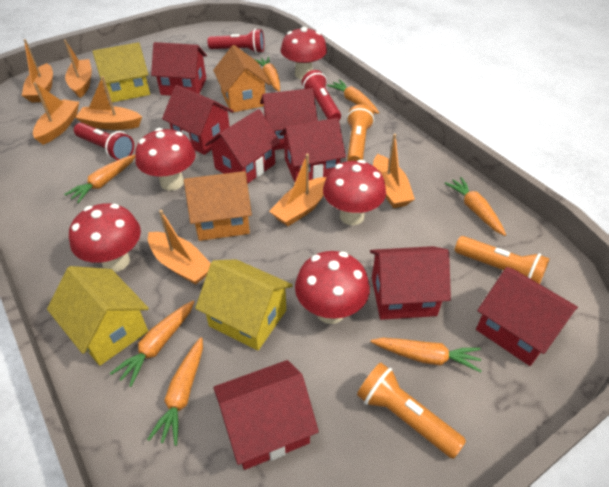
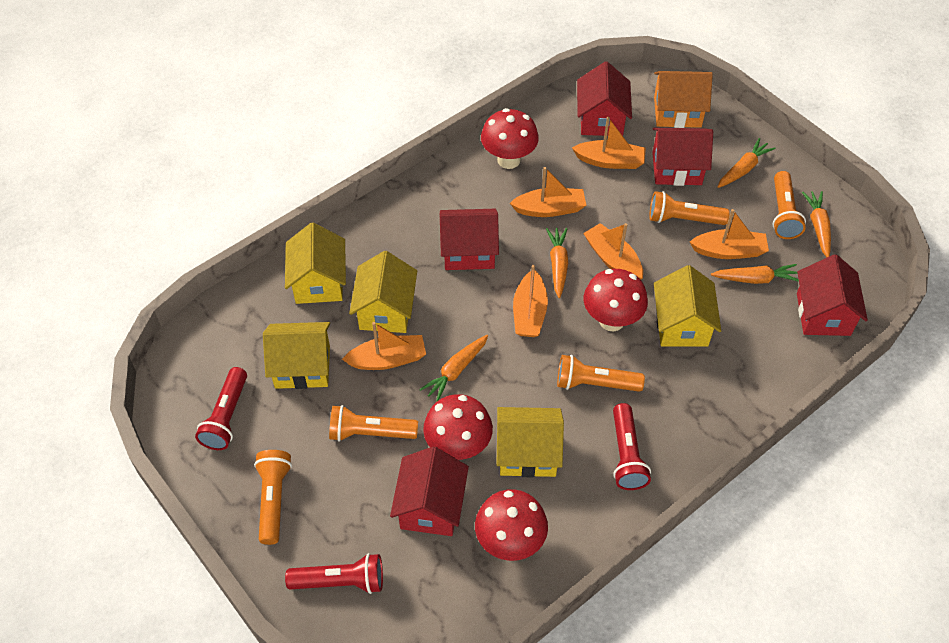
orange boat: 7 -> 6
orange carrot: 7 -> 5
orange flashlight: 3 -> 5
orange house: 2 -> 1
red house: 8 -> 5
red mushroom: 5 -> 4
yellow house: 3 -> 5

